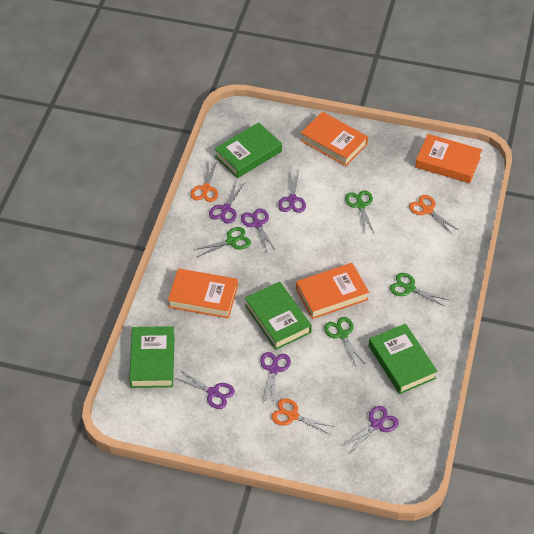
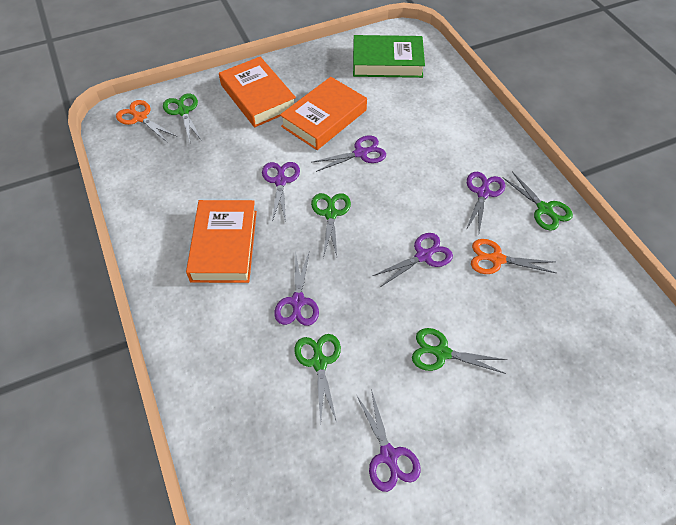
green book: 4 -> 1
green scissors: 4 -> 5
orange book: 4 -> 3
orange scissors: 3 -> 2

